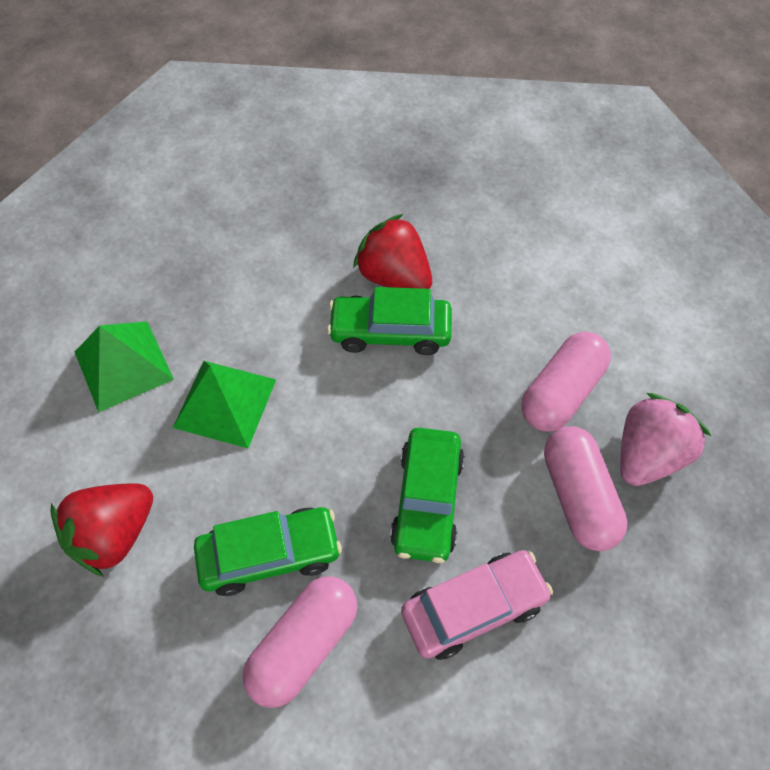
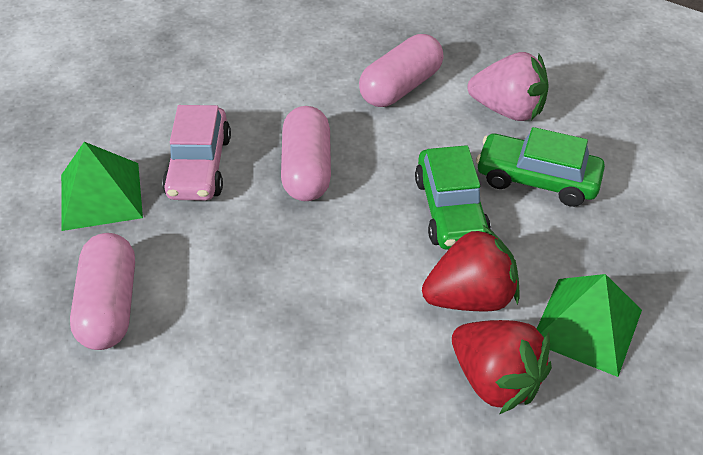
green car: 3 -> 2

